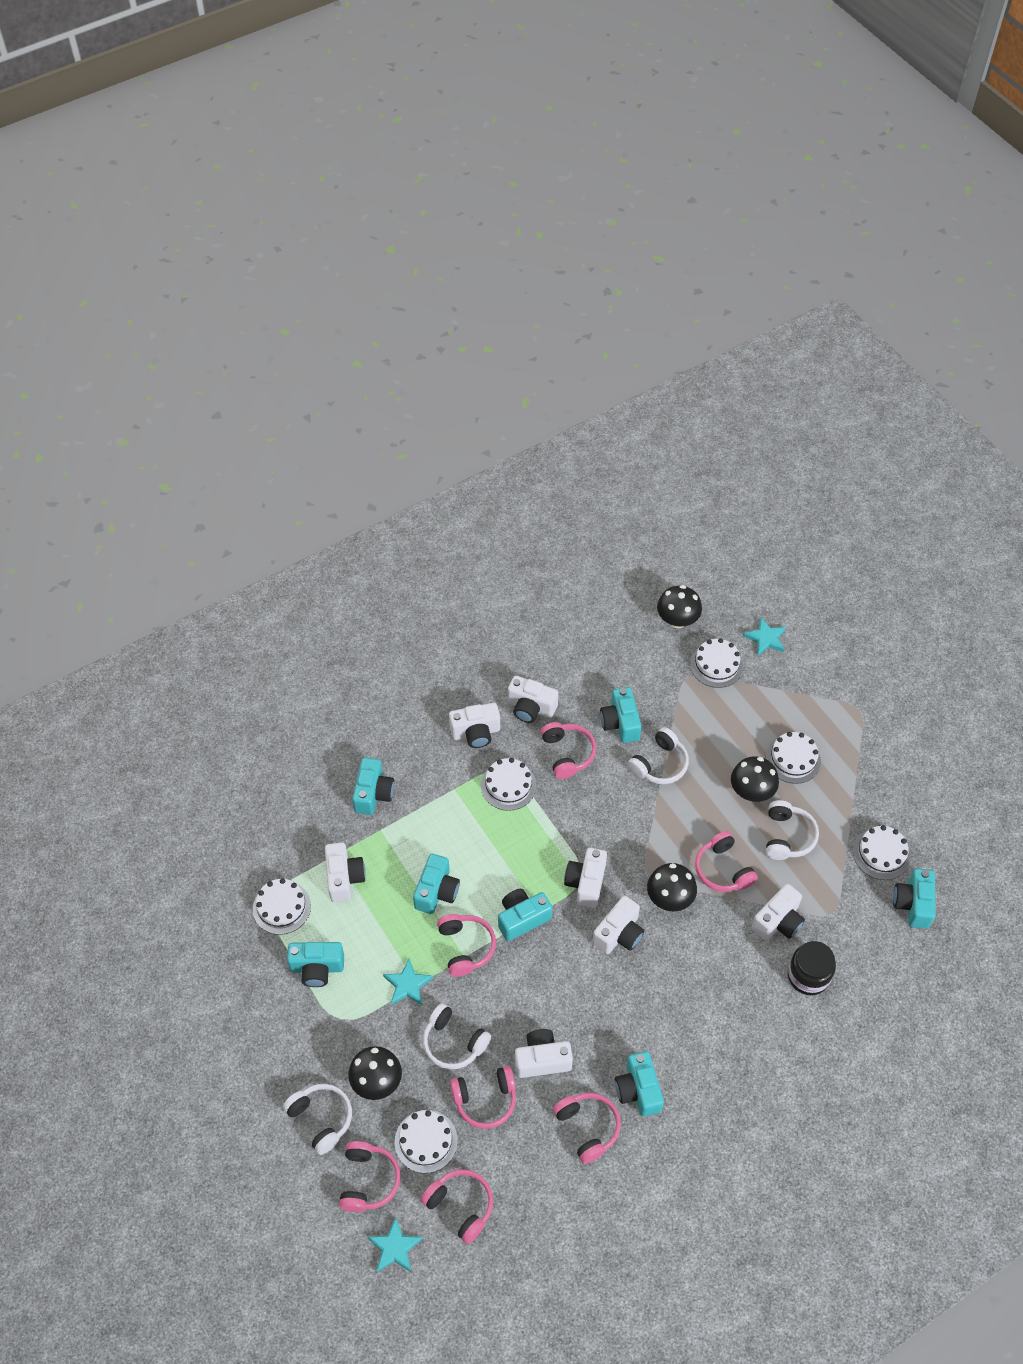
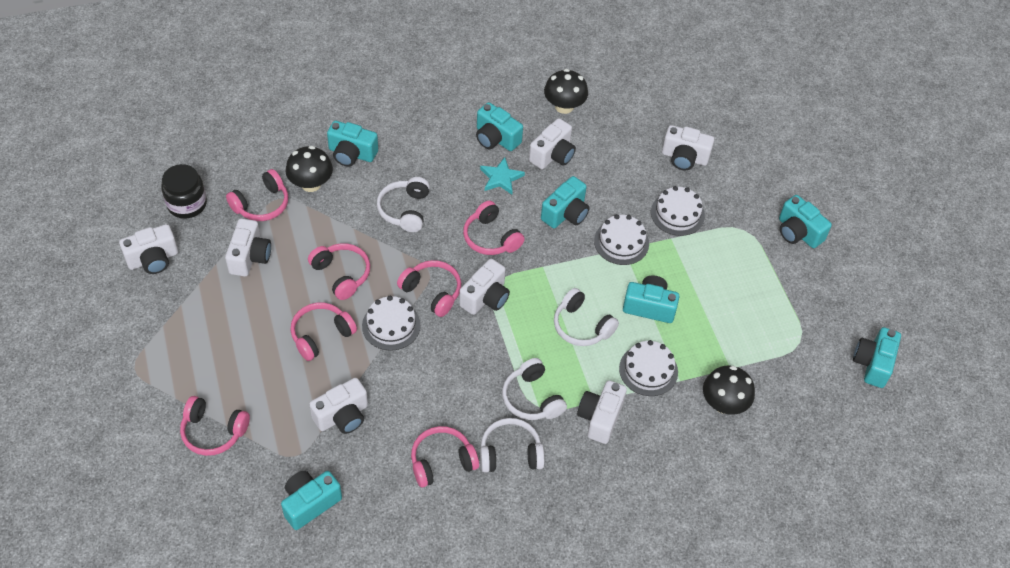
black mushroom: 4 -> 3
turquoise star: 3 -> 1
white cake: 6 -> 4

